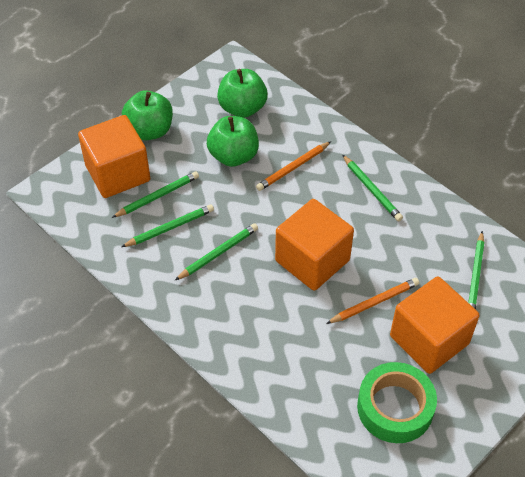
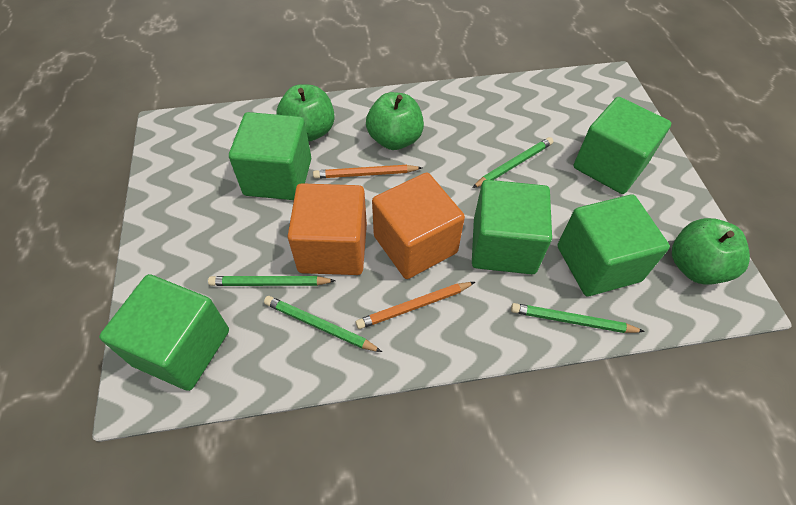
green cube: 0 -> 5
green pencil: 5 -> 4
green tape: 1 -> 0
orange cube: 3 -> 2

